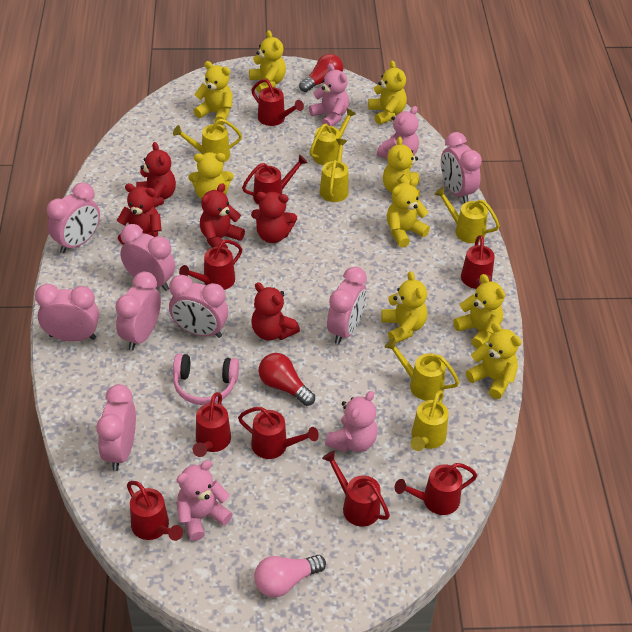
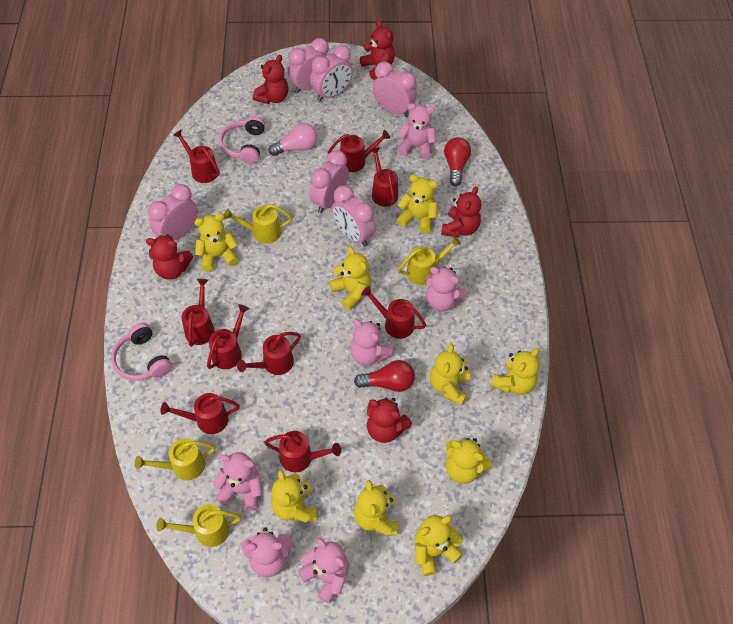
pink clock: 8 -> 6
pink headphones: 1 -> 2
pink teddy bear: 4 -> 6
yellow watering can: 6 -> 4

